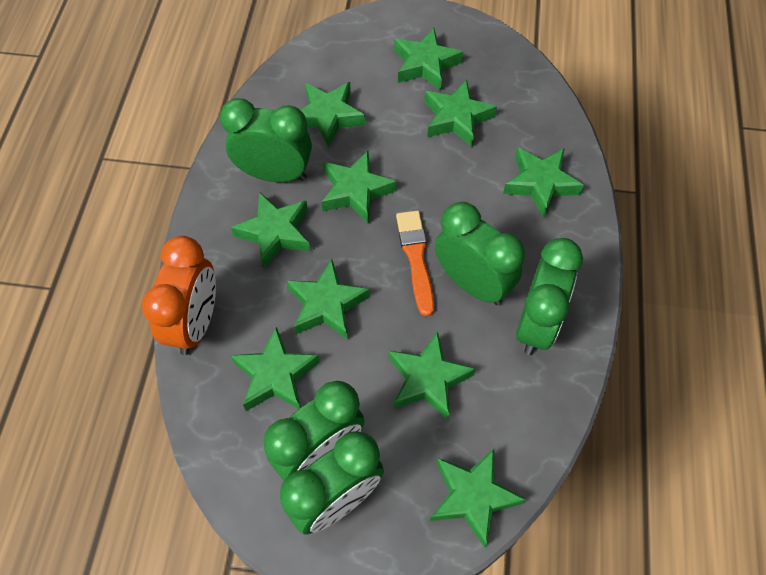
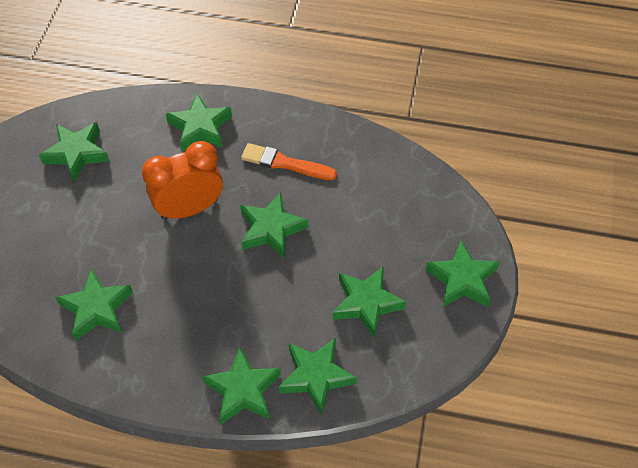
green clock: 5 -> 0
green star: 10 -> 8

